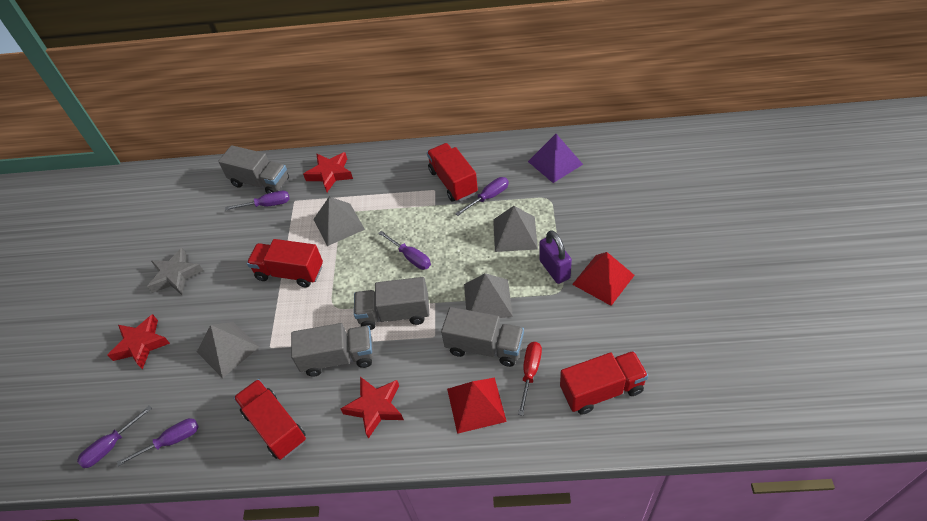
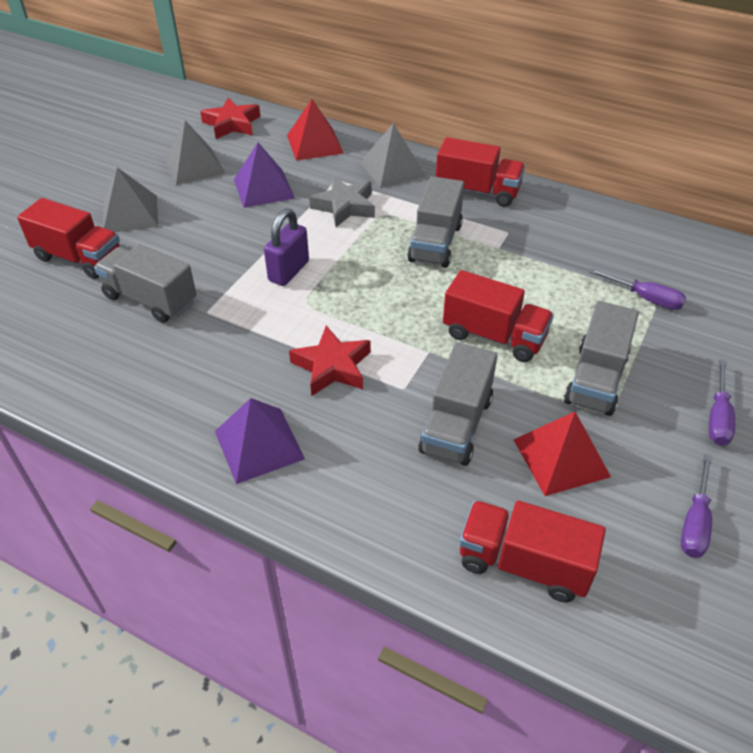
grey pyramid: 4 -> 3
purple pyramid: 1 -> 2
purple screwdriver: 5 -> 3
red screwdriver: 1 -> 0
red star: 3 -> 2

